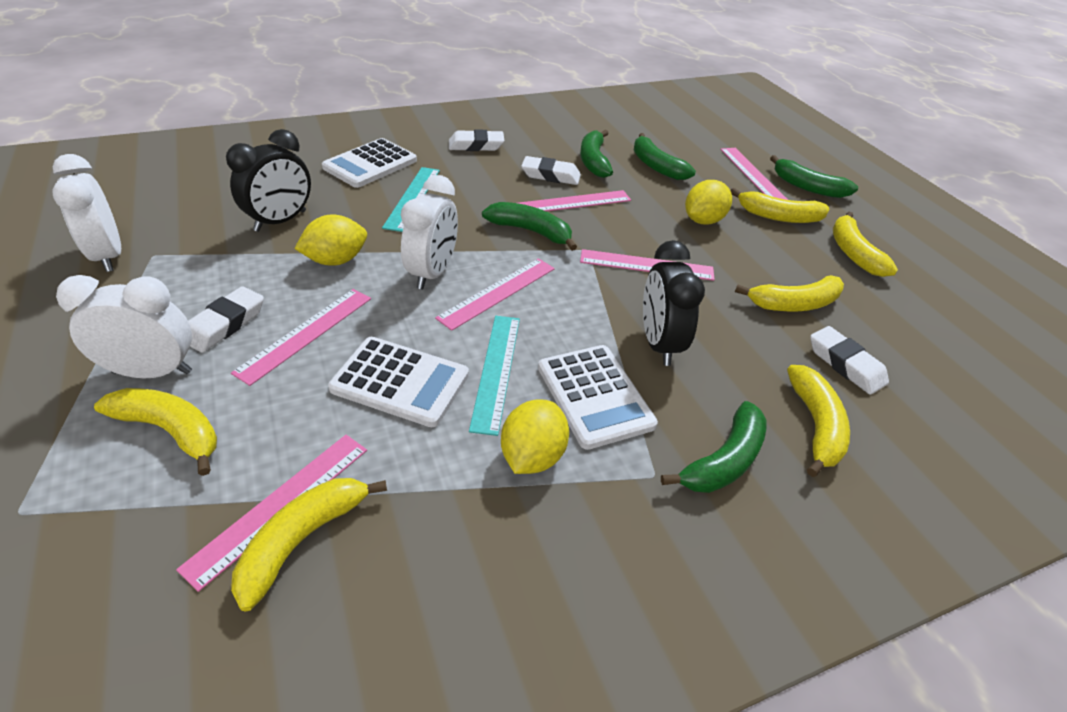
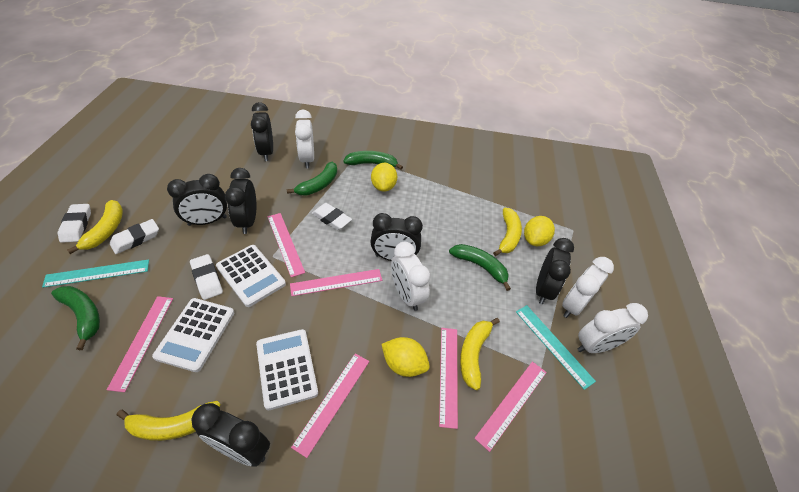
black clock: 2 -> 6
green banana: 5 -> 4
white clock: 3 -> 4
yellow banana: 6 -> 4

